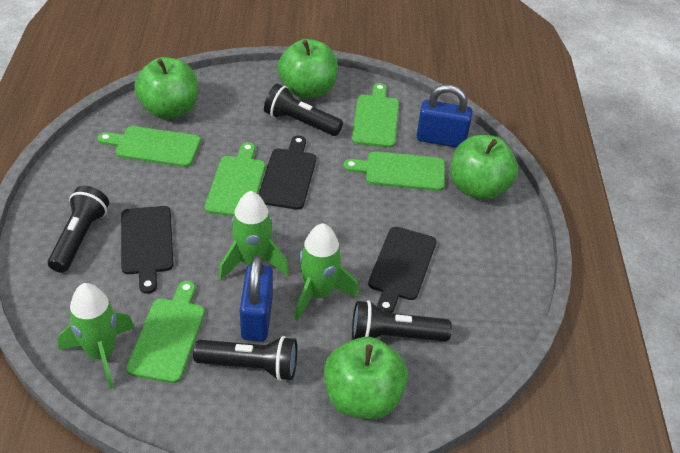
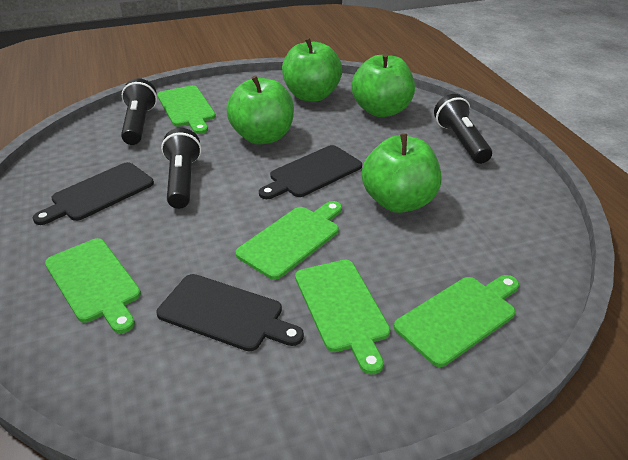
black flashlight: 4 -> 3
blue padlock: 2 -> 0
green rocket: 3 -> 0

